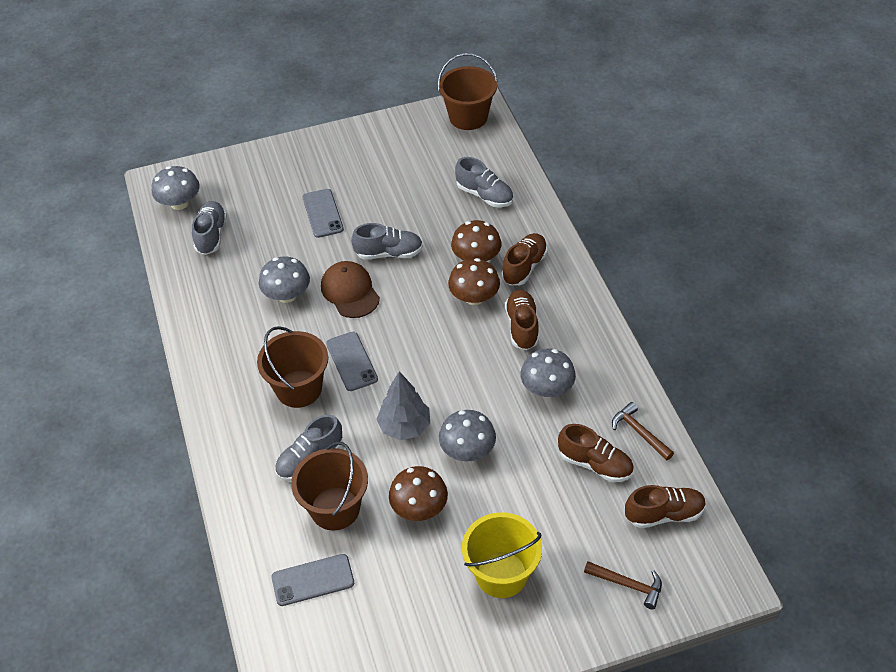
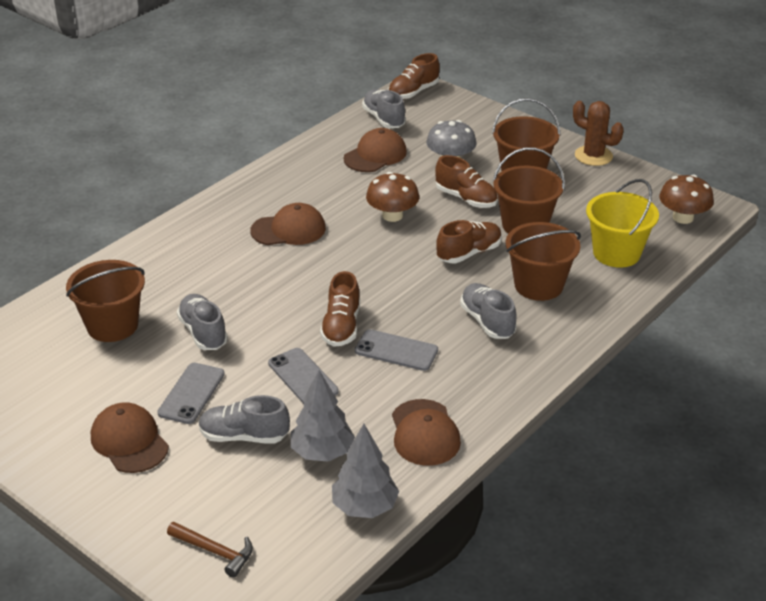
brown bucket: 3 -> 4
brown cactus: 0 -> 1
brown cap: 1 -> 4
brown hammer: 2 -> 1
brown mushroom: 3 -> 2
grey mushroom: 4 -> 1
grey tree: 1 -> 2

